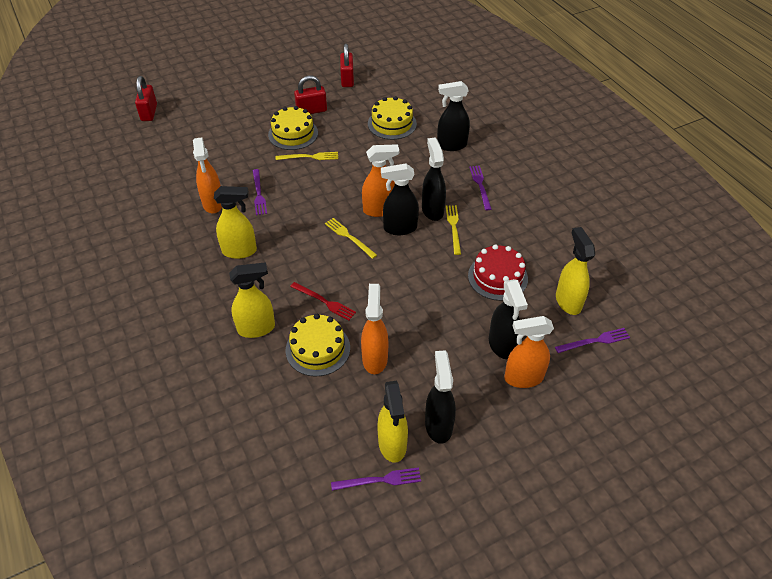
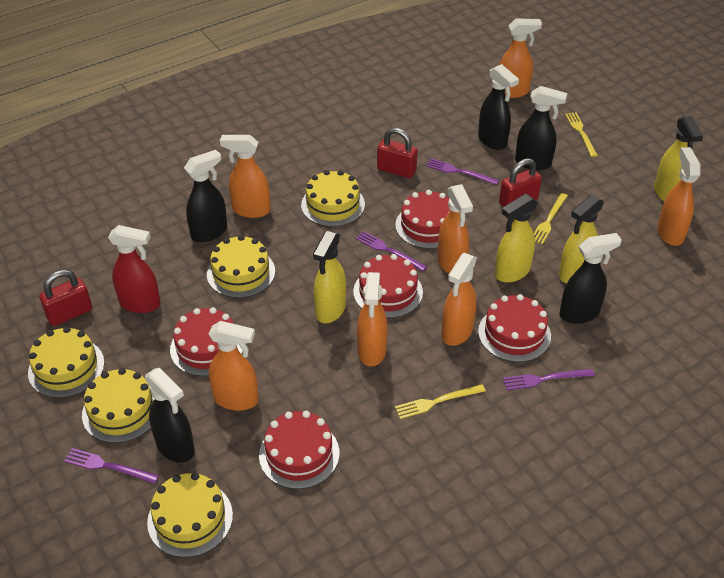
orange spray bottle: 4 -> 7
red cake: 1 -> 5
red fork: 1 -> 0
red spray bottle: 0 -> 1
yellow cake: 3 -> 5

